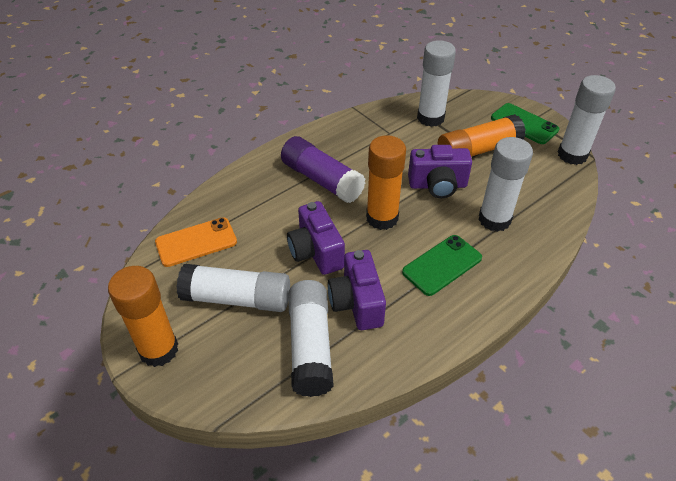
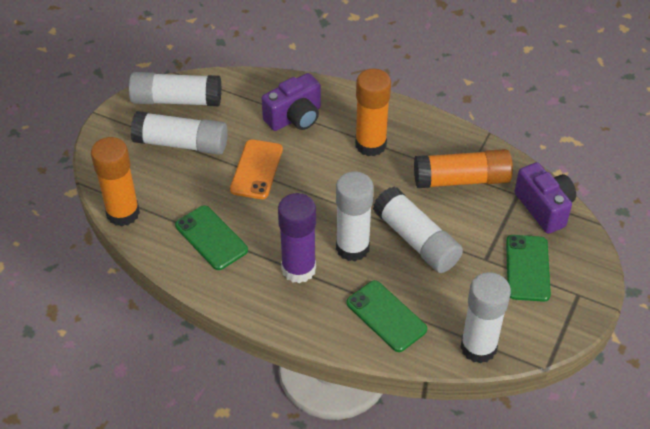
green phone: 2 -> 3
purple camera: 3 -> 2

